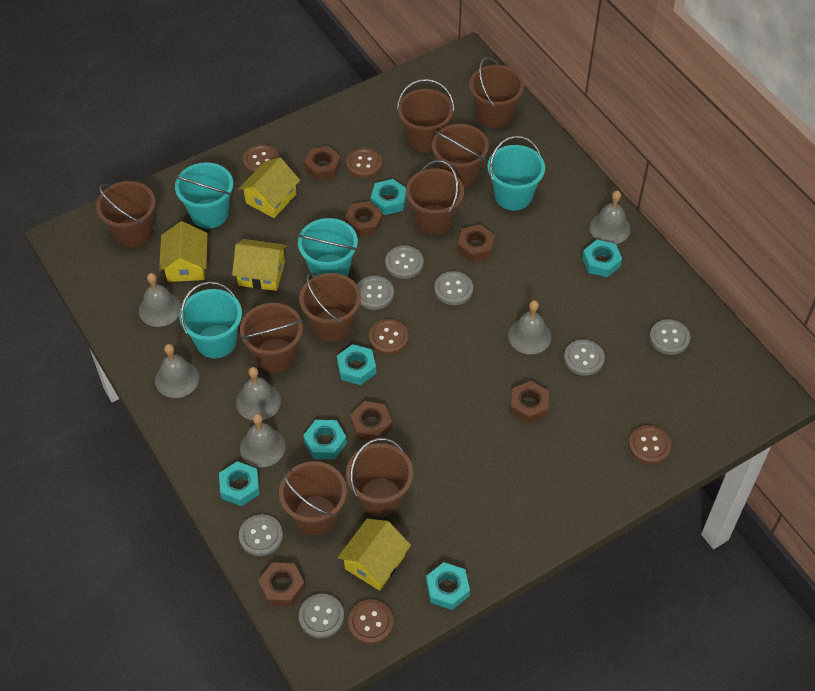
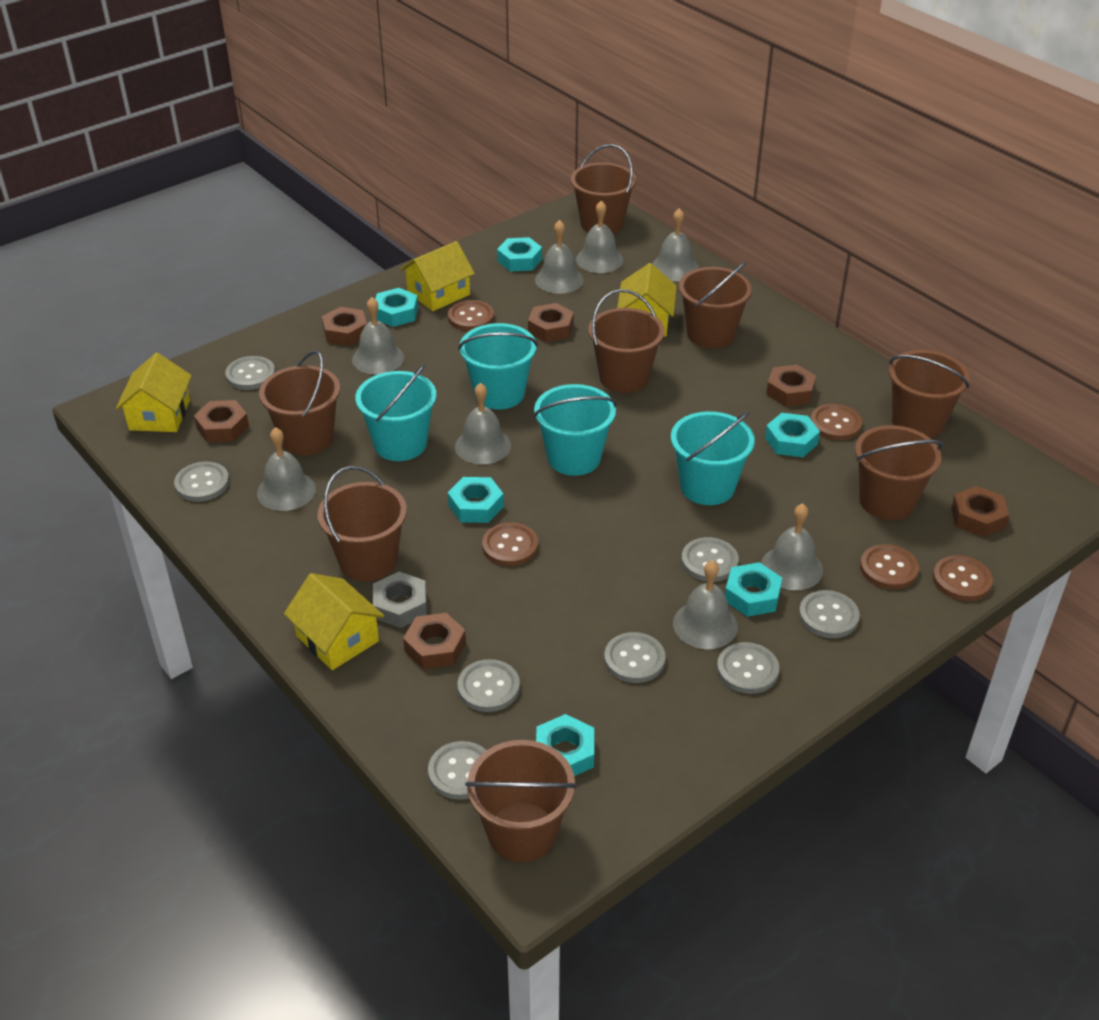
brown bucket: 9 -> 8
grey bell: 6 -> 8
grey button: 7 -> 8
grey nut: 0 -> 1

